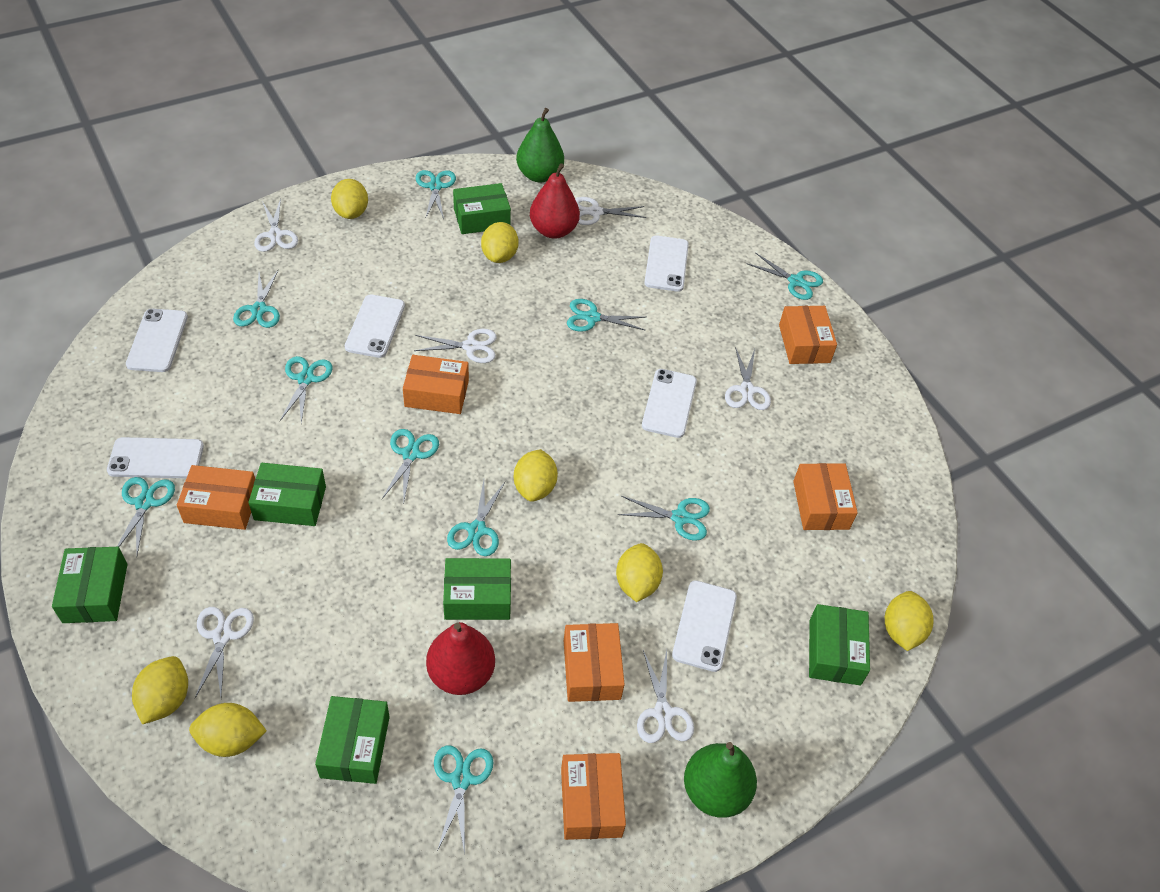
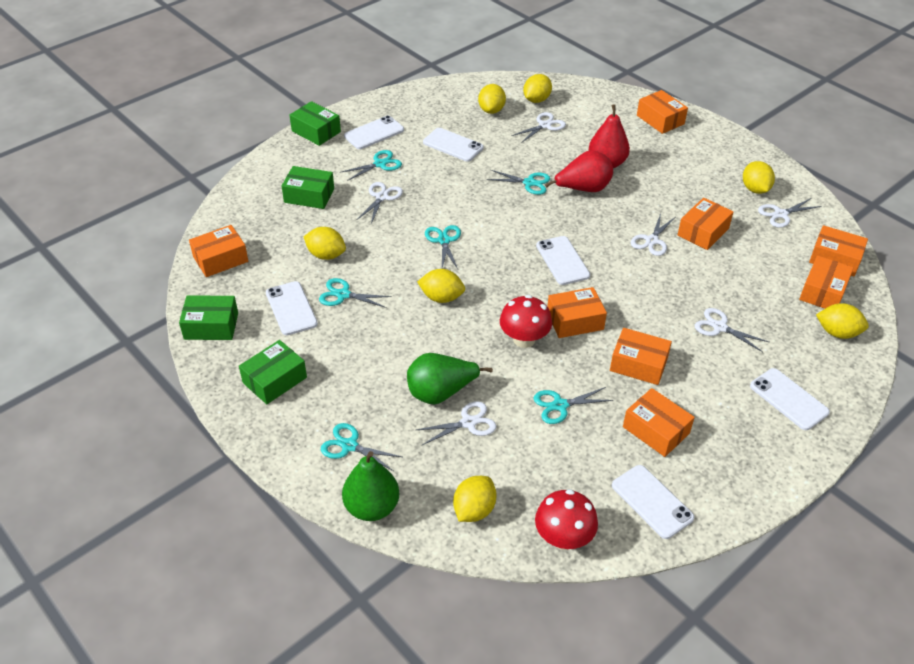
green box: 6 -> 4
orange box: 6 -> 8
red mushroom: 0 -> 2
turquoise scissors: 10 -> 6

